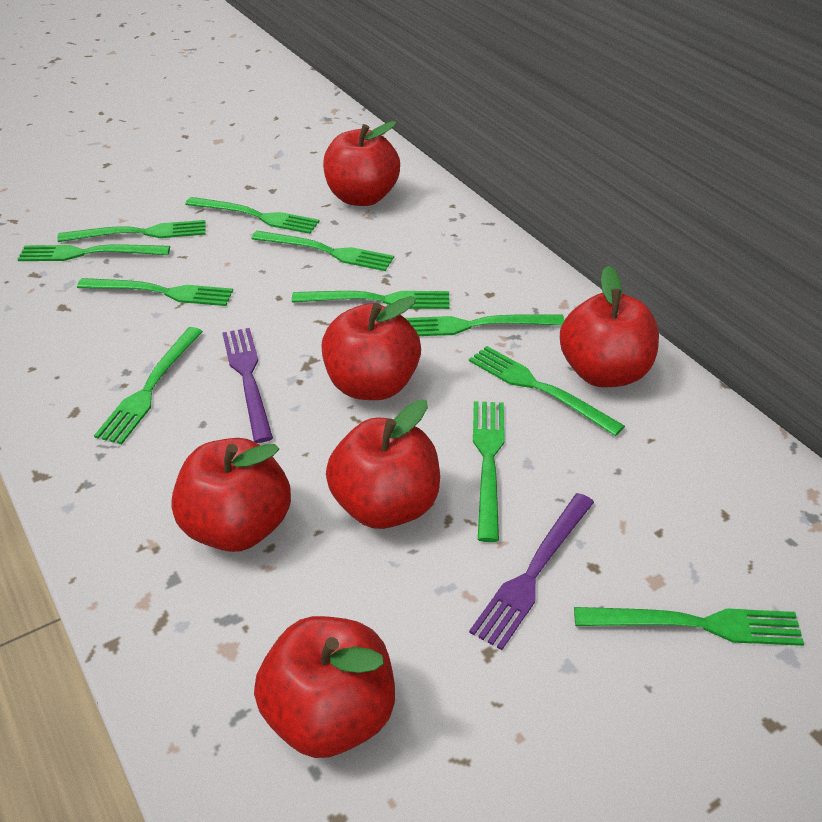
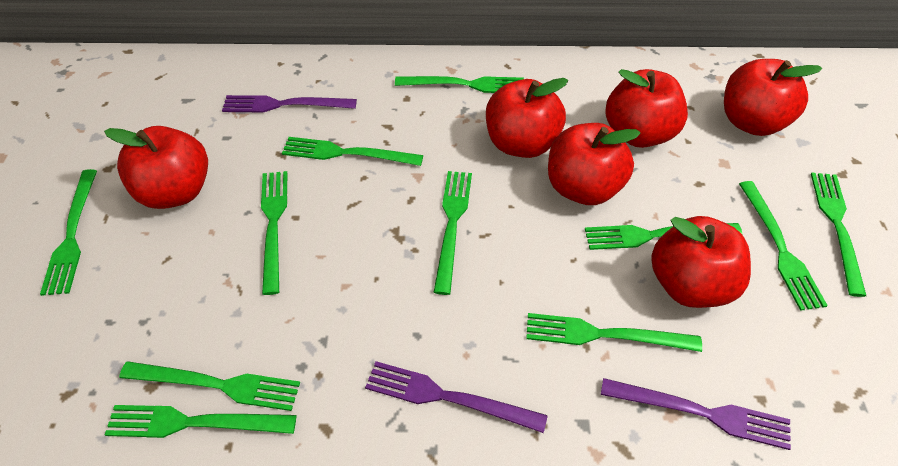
purple fork: 2 -> 3

